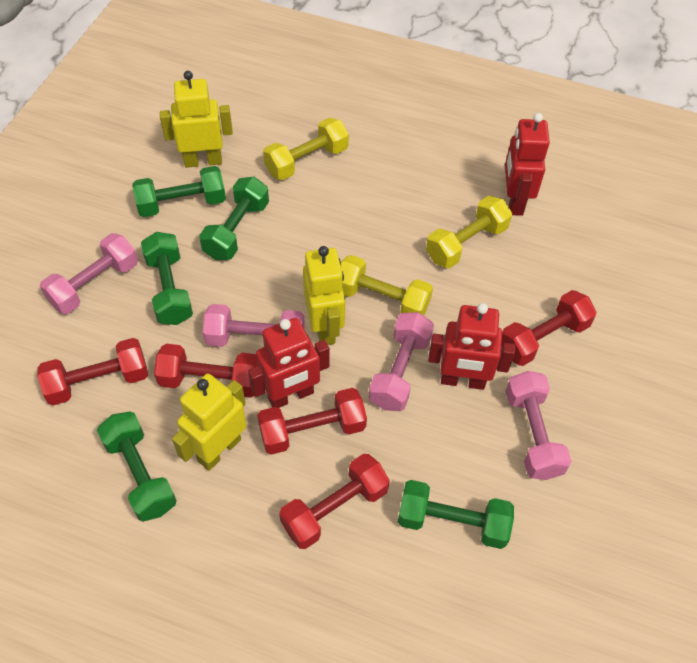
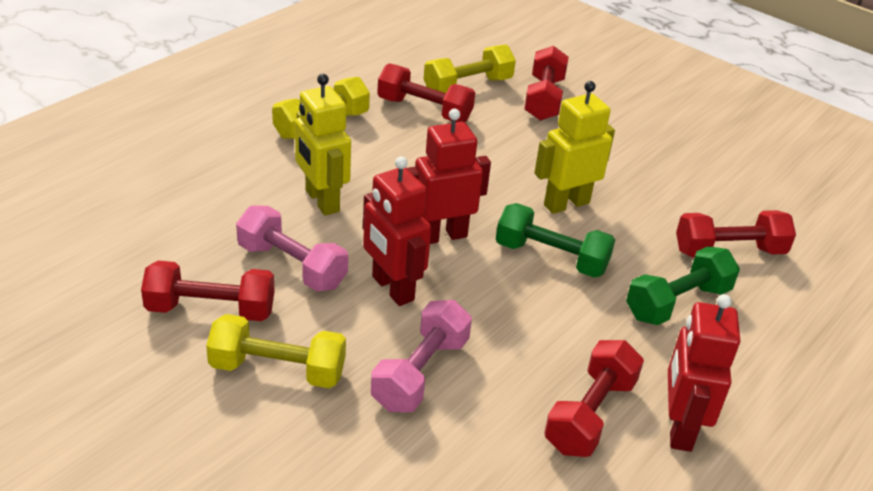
green dumbbell: 5 -> 2
pink dumbbell: 4 -> 2
yellow robot: 3 -> 2

